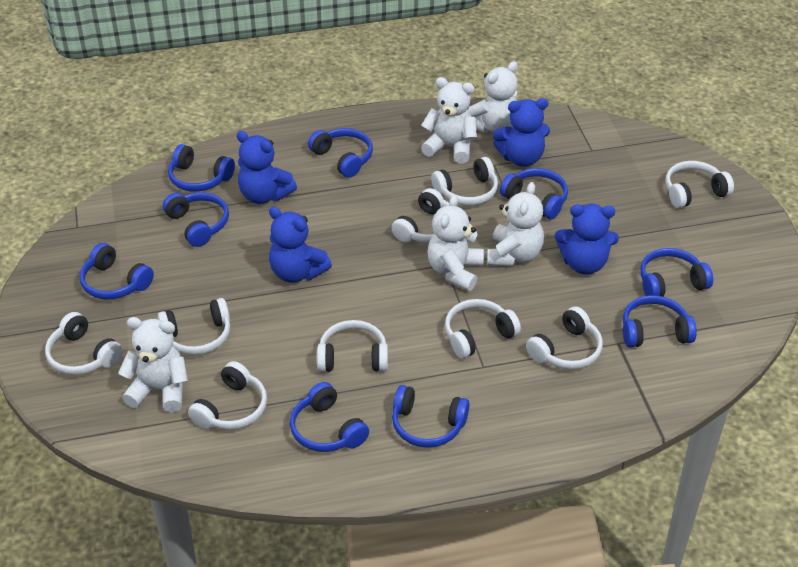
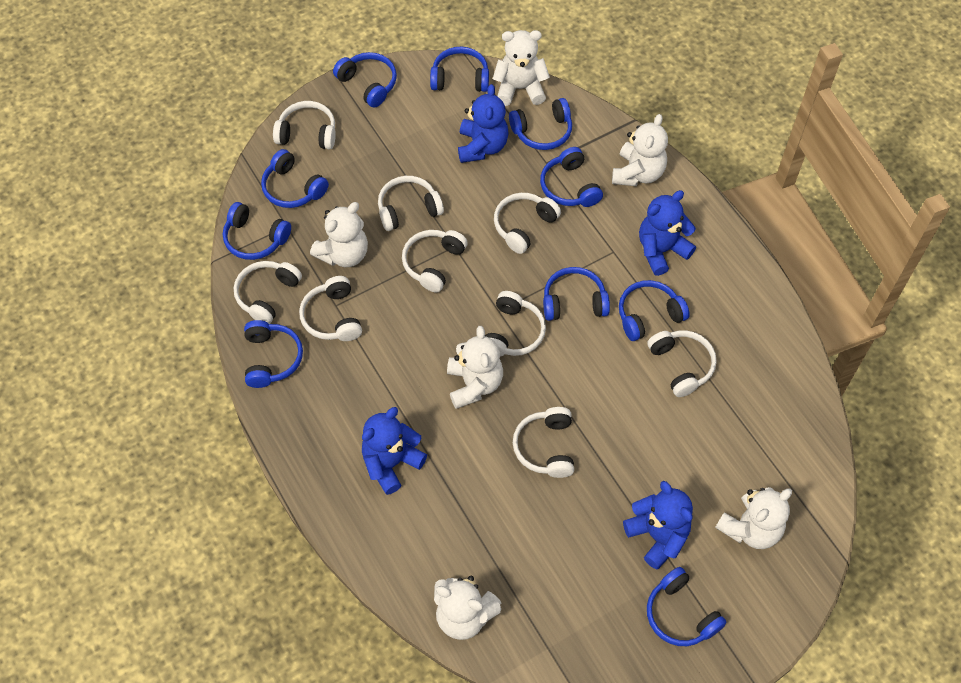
blue headphones: 9 -> 10
white teddy bear: 5 -> 6

